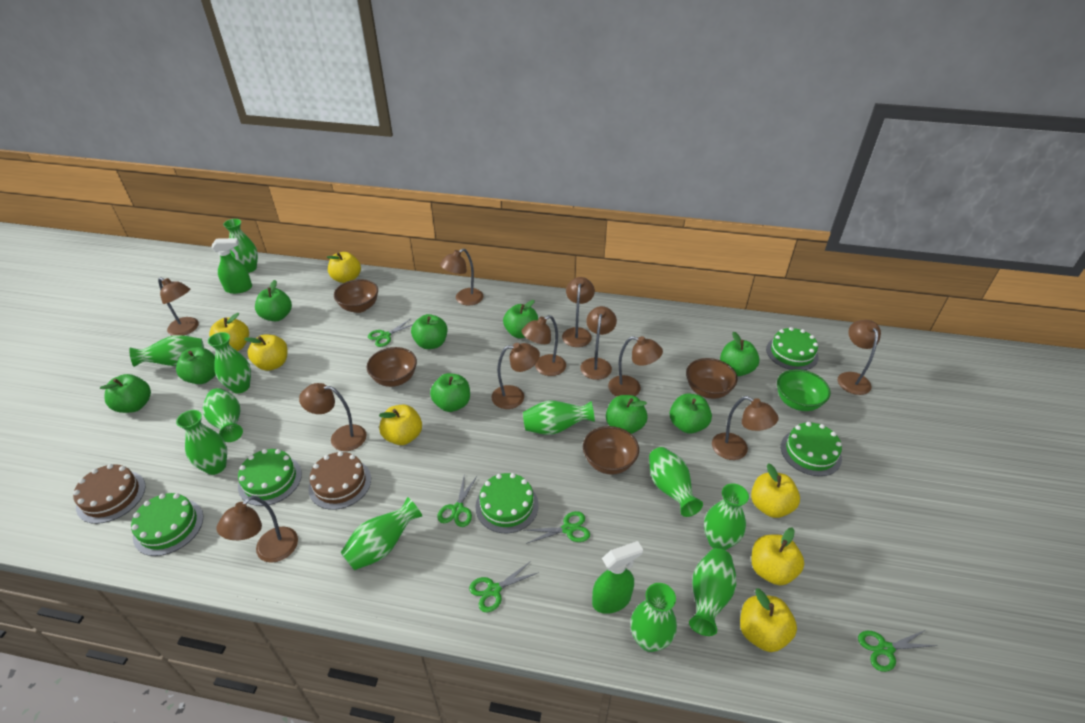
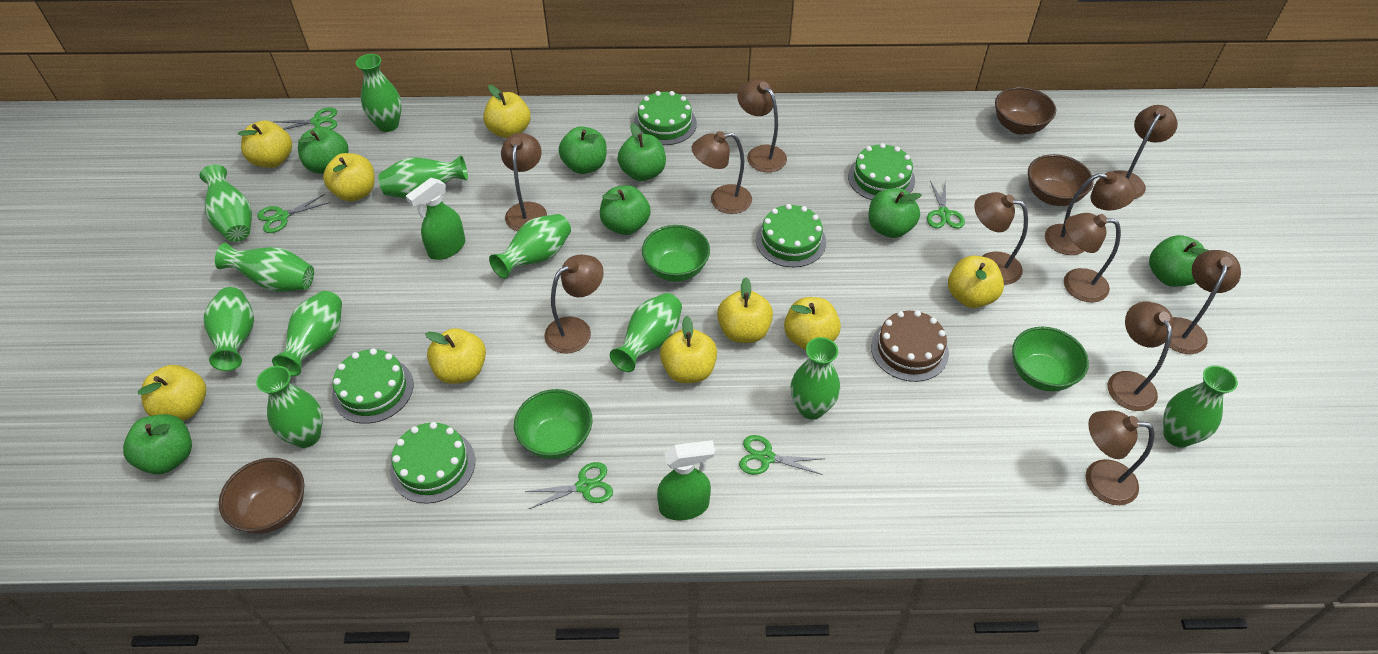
brown bowl: 4 -> 3
brown cake: 2 -> 1
green apple: 9 -> 7
green bowl: 1 -> 3
yellow apple: 7 -> 9

